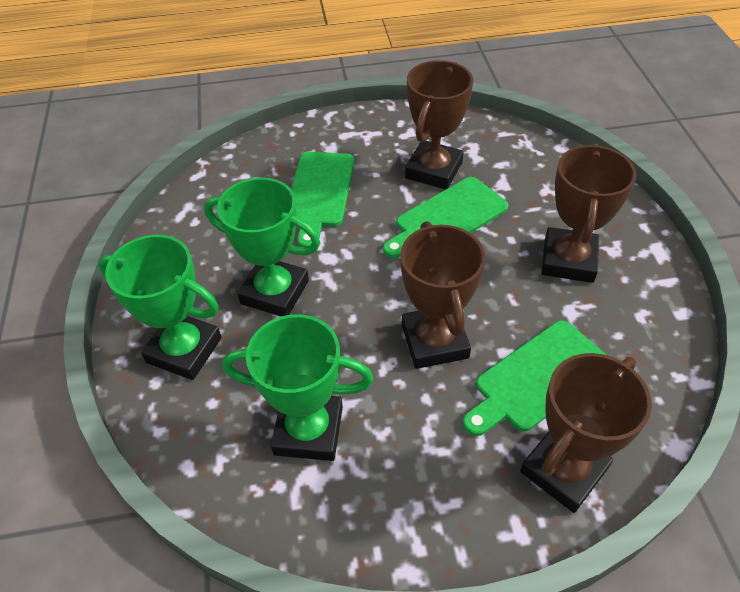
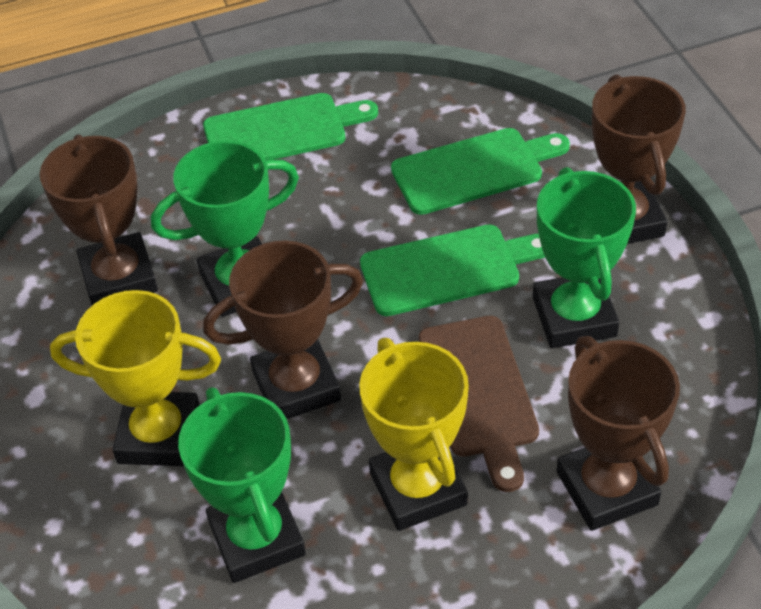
brown cutting board: 0 -> 1
yellow trophy: 0 -> 2

